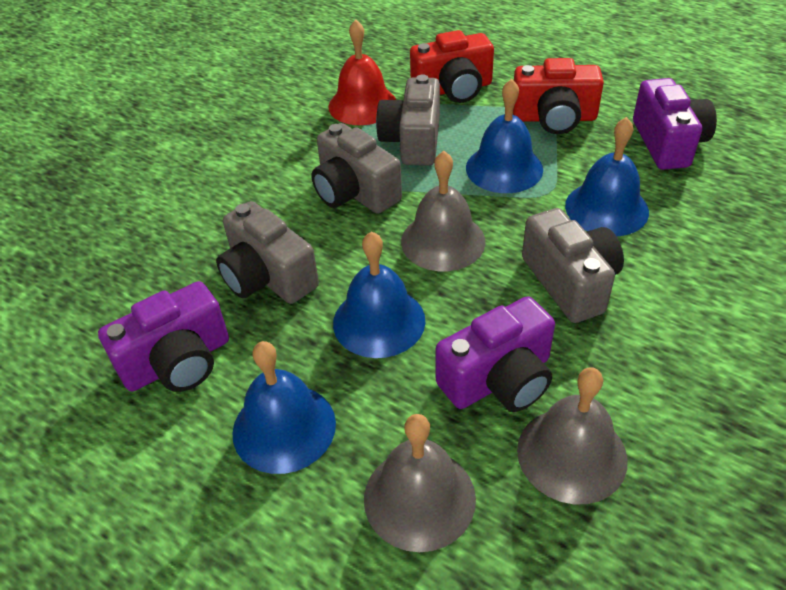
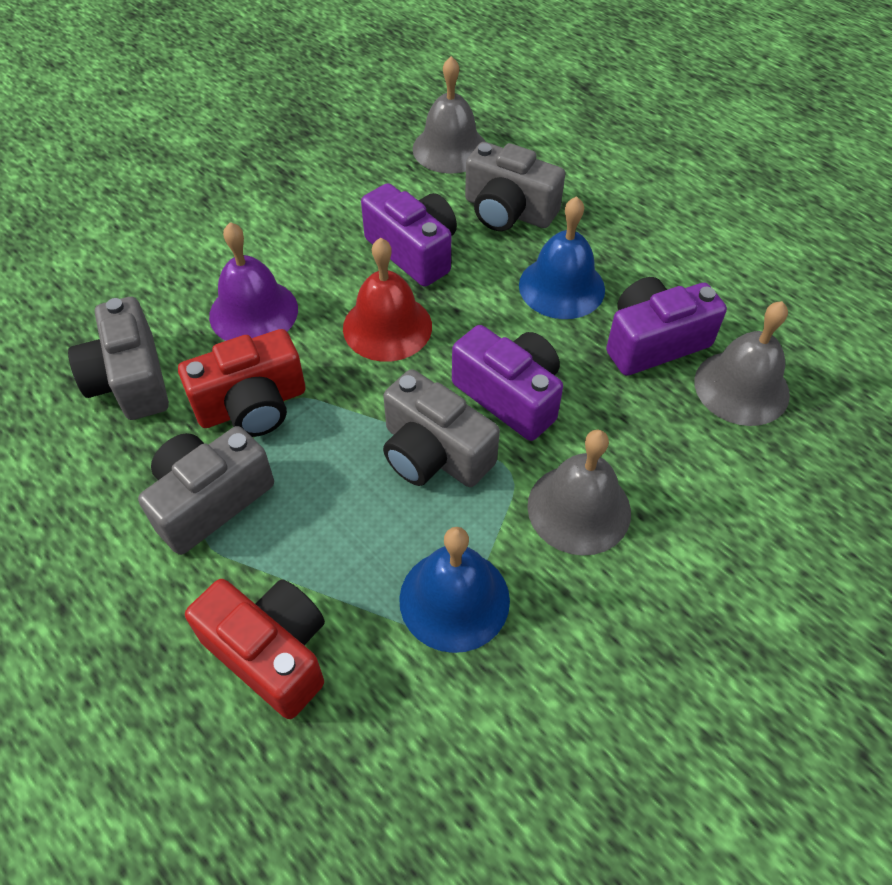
blue bell: 4 -> 2
purple bell: 0 -> 1

